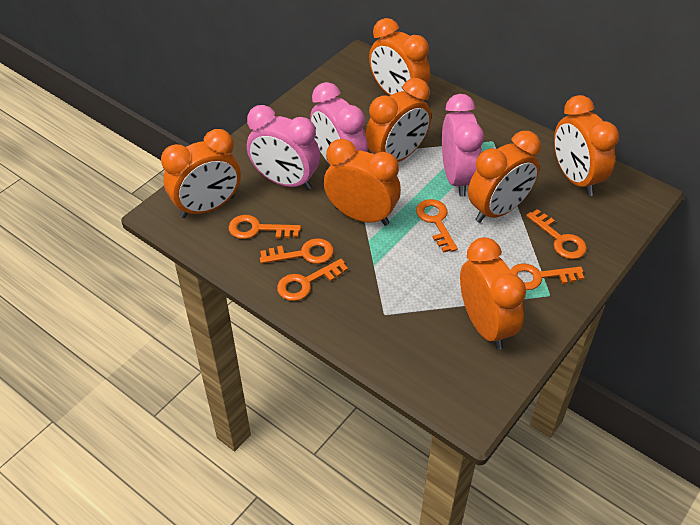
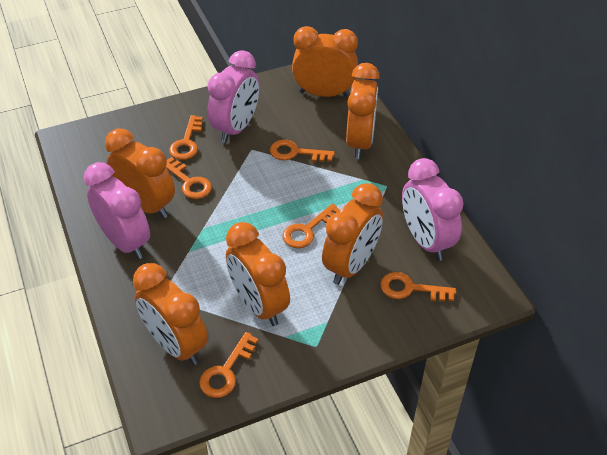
orange clock: 7 -> 6

